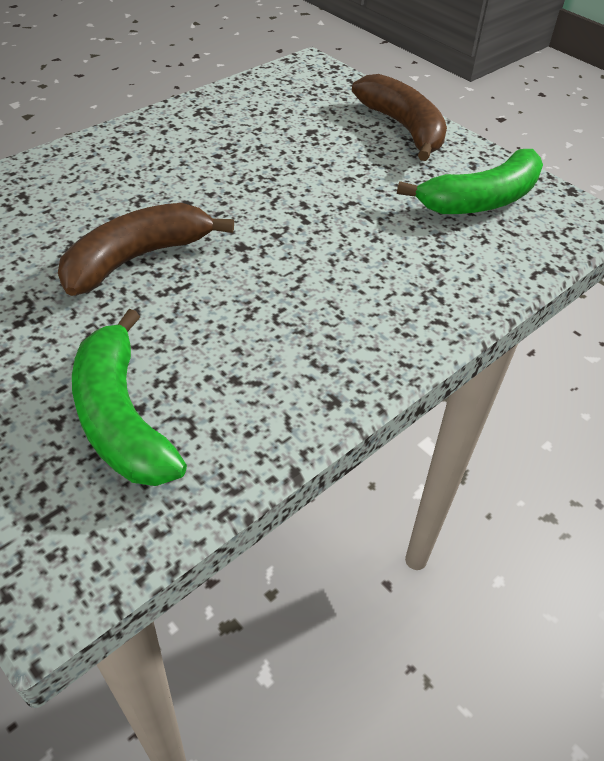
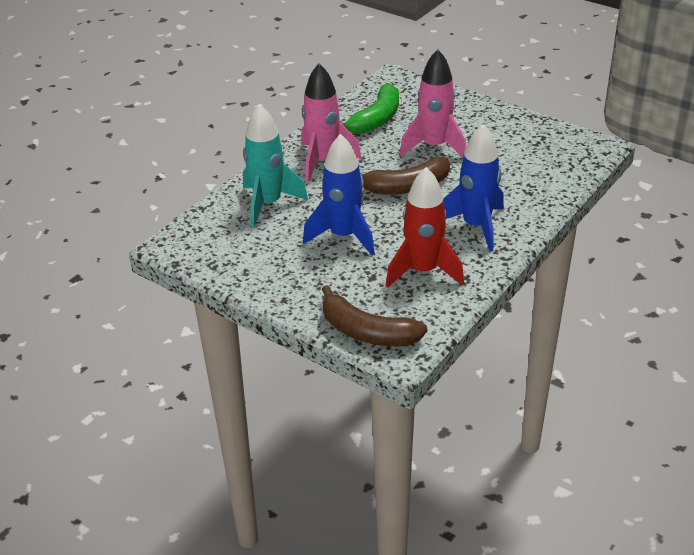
blue rocket: 0 -> 2
green banana: 2 -> 1
pink rocket: 0 -> 2
red rocket: 0 -> 1
turquoise rocket: 0 -> 1

